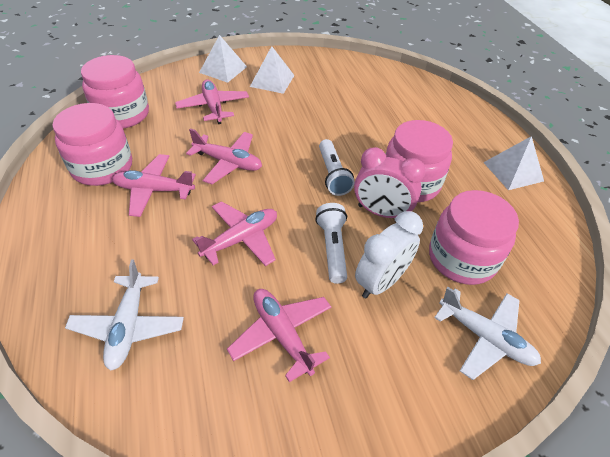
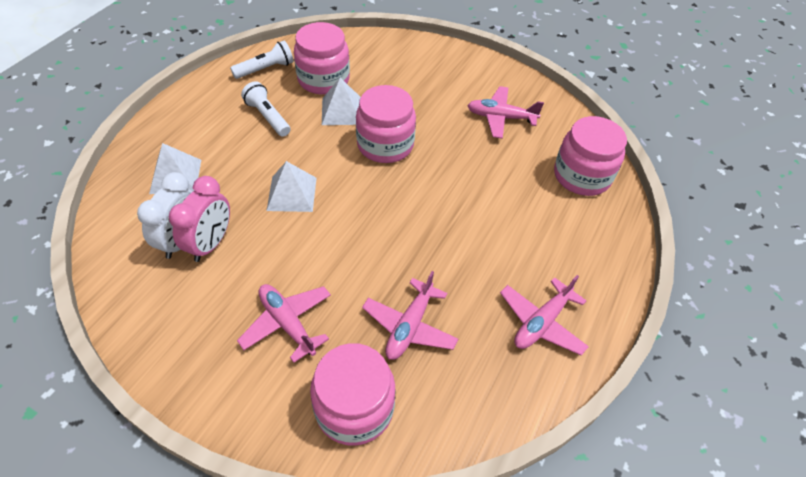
pink plane: 5 -> 4
white plane: 2 -> 0

